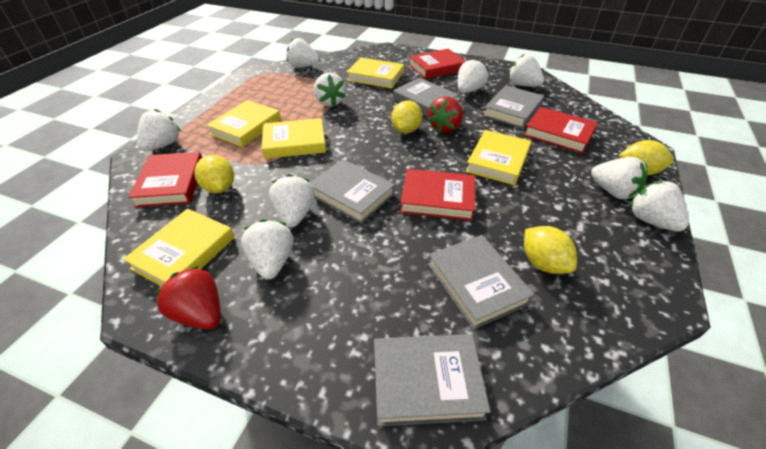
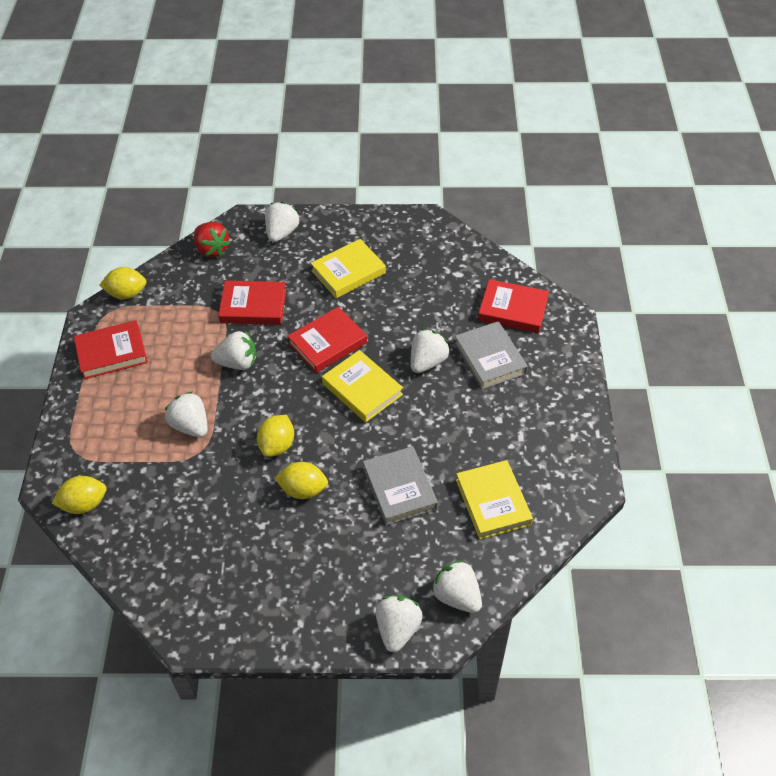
grey book: 5 -> 2
red strawberry: 2 -> 1
white strawberry: 9 -> 6
yellow book: 5 -> 3

